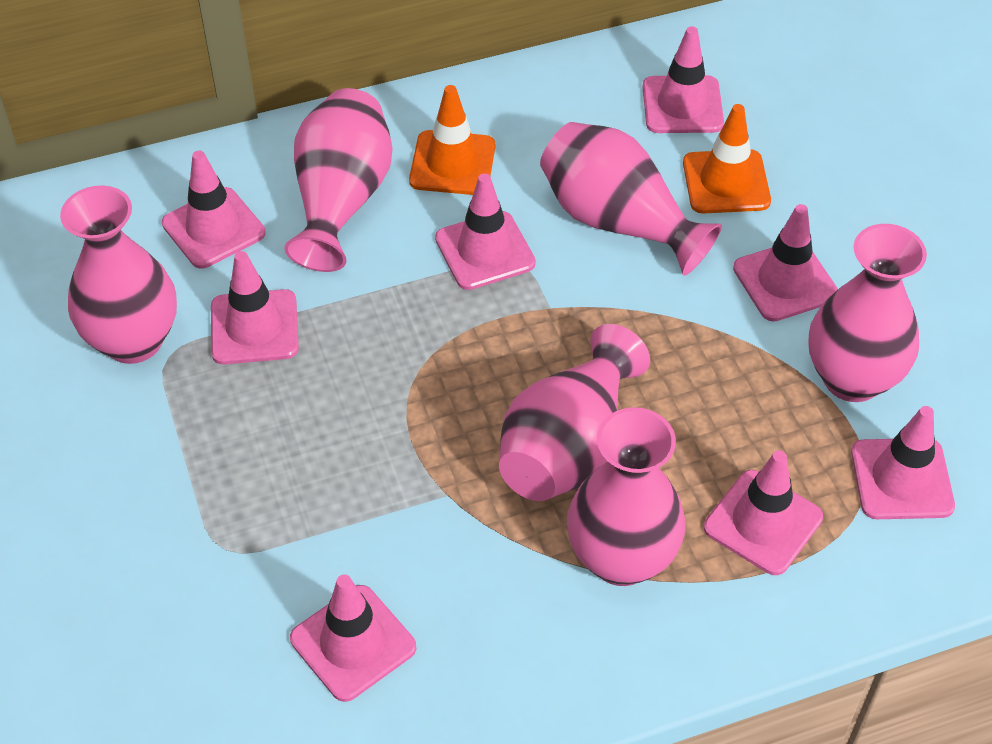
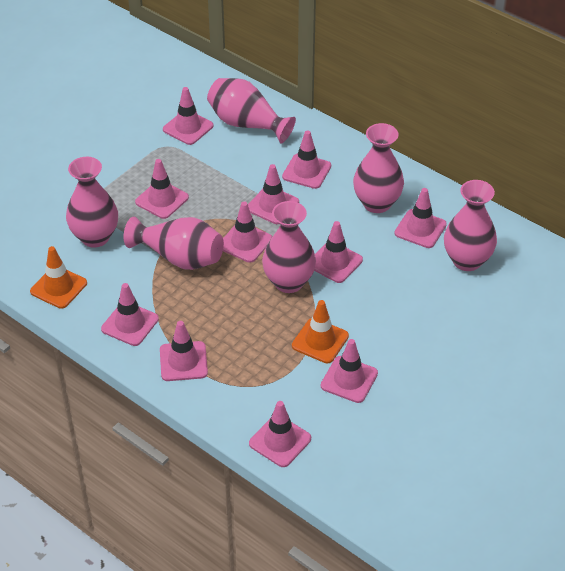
pink traffic cone: 8 -> 11

